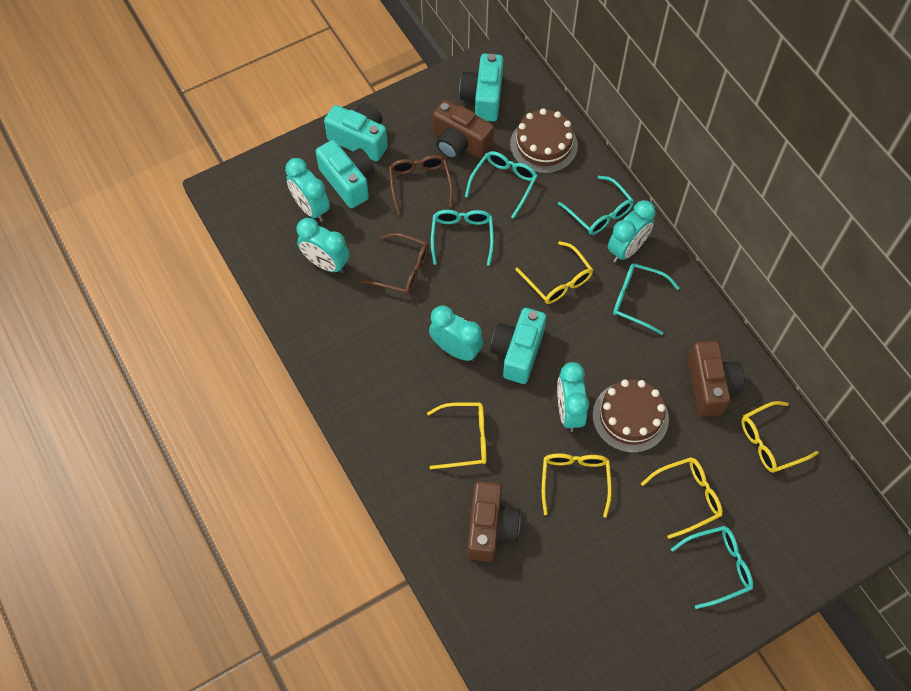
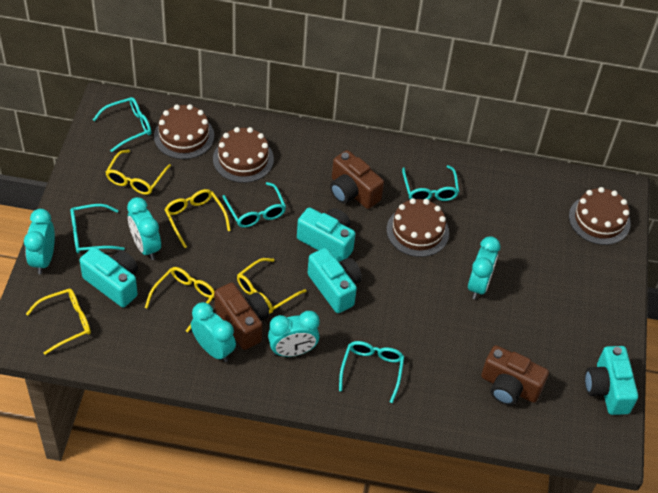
brown cake: 2 -> 4
brown glasses: 2 -> 0

